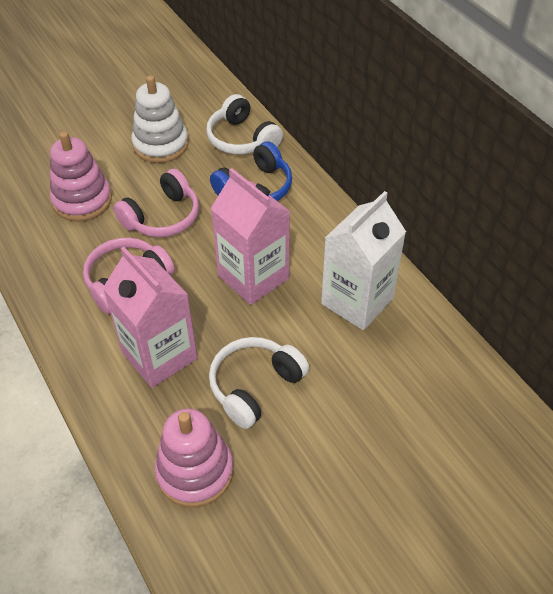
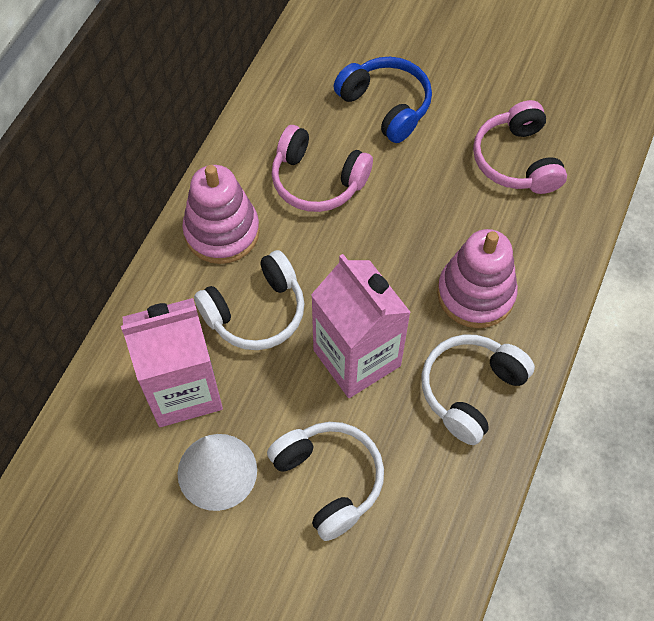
white carton: 1 -> 0
white cone: 0 -> 1
white headphones: 2 -> 3
white stacking toy: 1 -> 0

